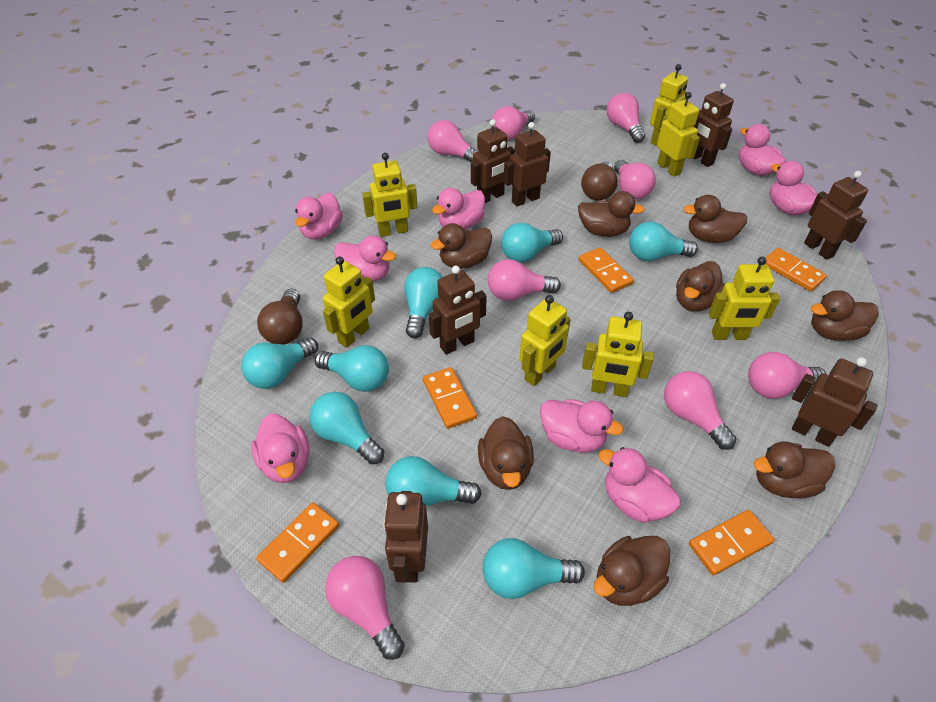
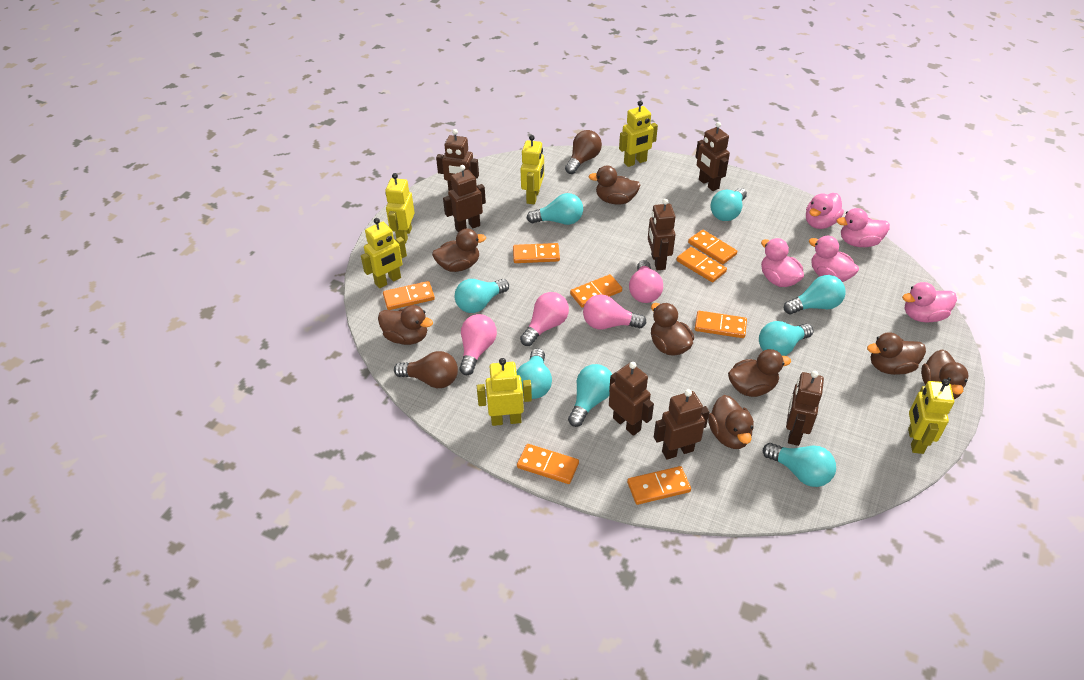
orange domino: 5 -> 8
pink duck: 8 -> 5
pink light bulb: 8 -> 4
yellow robot: 7 -> 6

